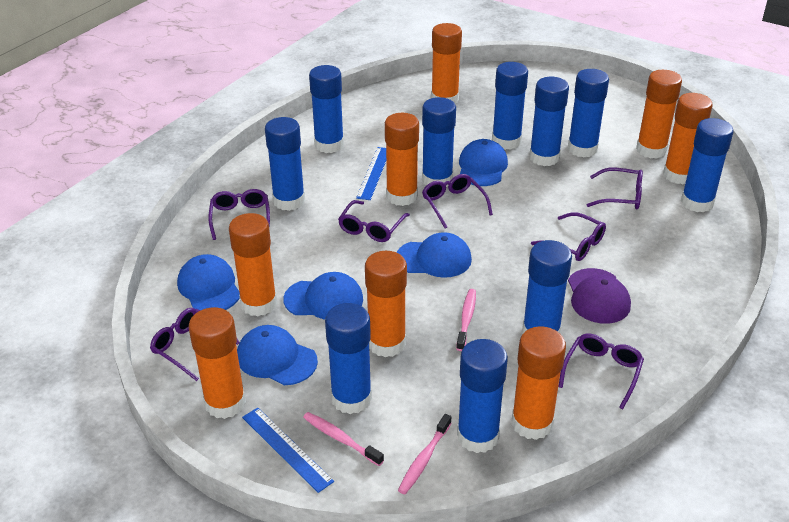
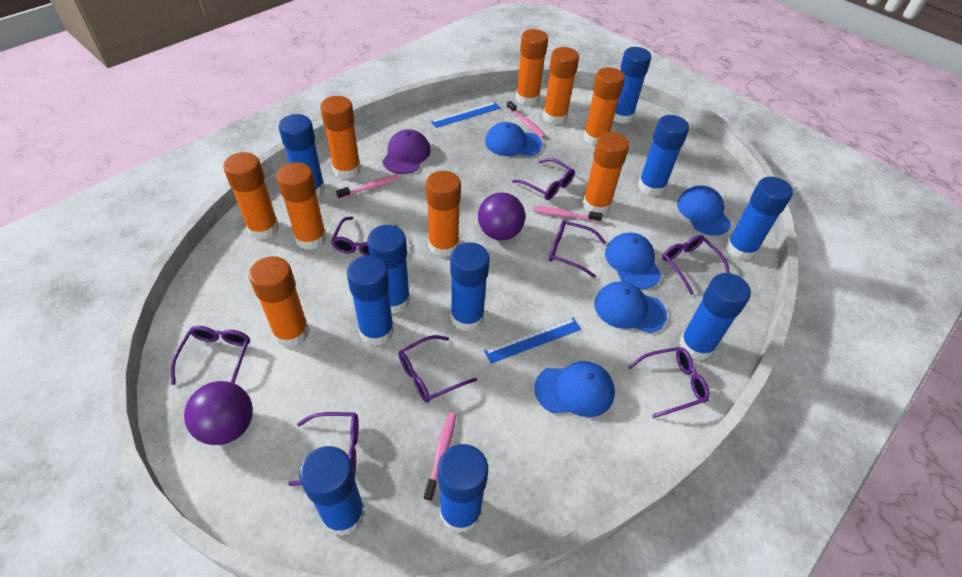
orange glue stick: 8 -> 9
pink toothbrush: 3 -> 4
purple ball: 0 -> 2
purple glasses: 7 -> 8

